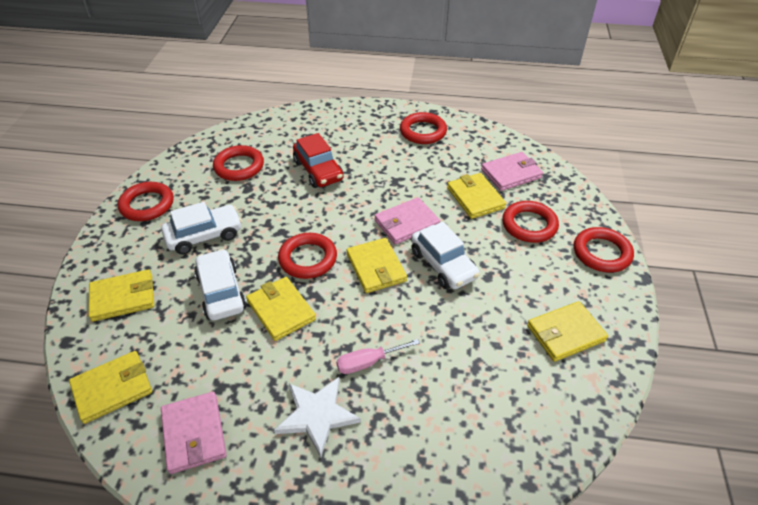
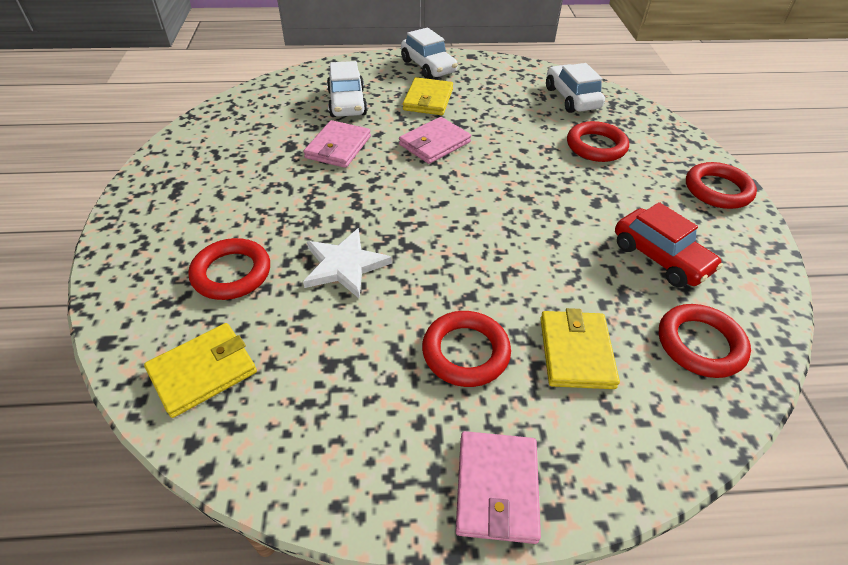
pink screwdriver: 1 -> 0
red ring: 6 -> 5
yellow wallet: 6 -> 3

